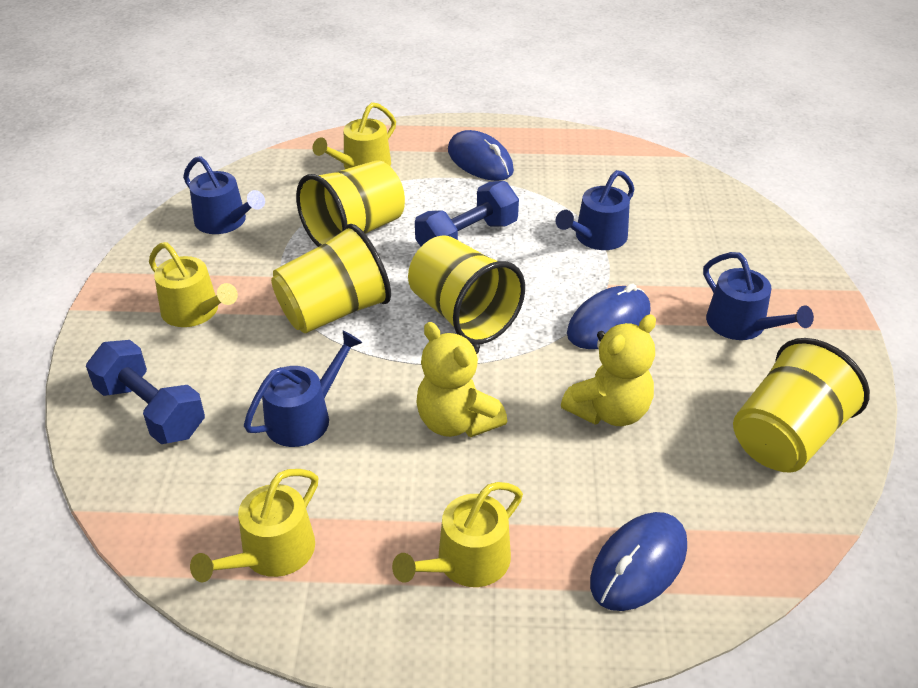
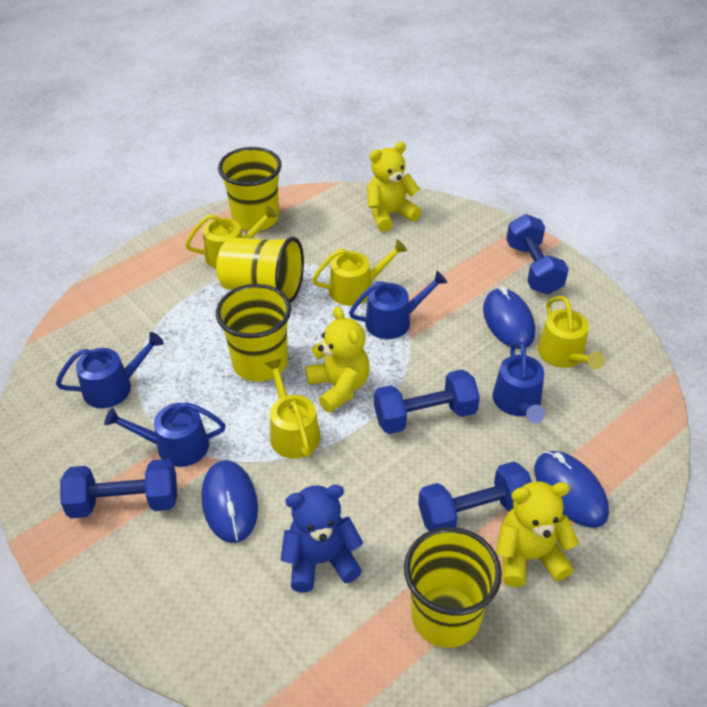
blue dumbbell: 2 -> 4
blue teddy bear: 0 -> 1
yellow teddy bear: 2 -> 3

